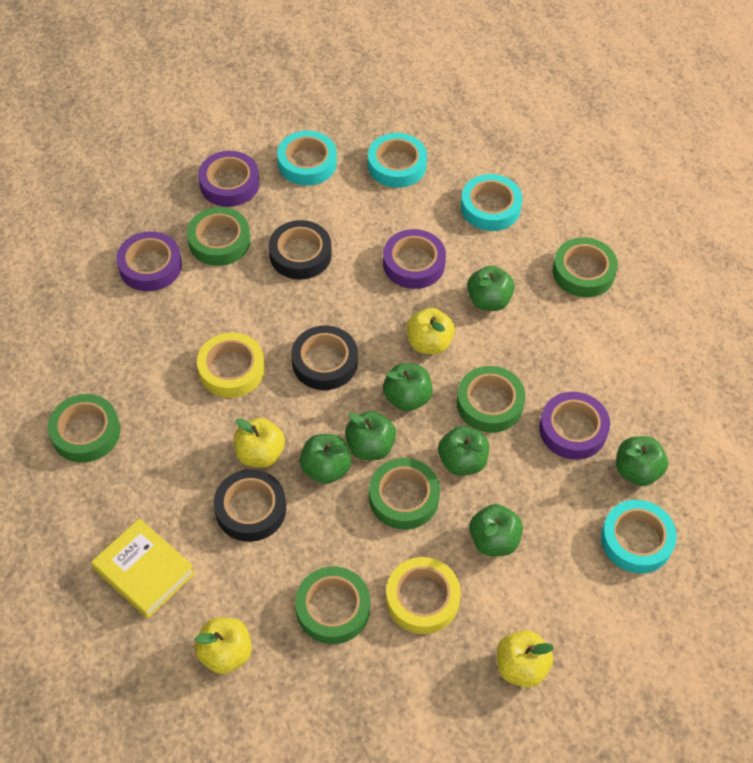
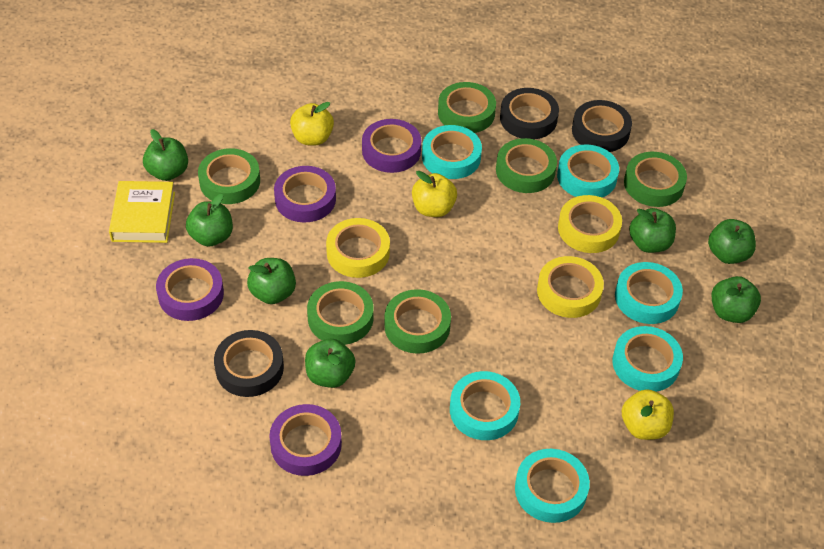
turquoise tape: 4 -> 6
yellow apple: 4 -> 3
yellow tape: 2 -> 3

